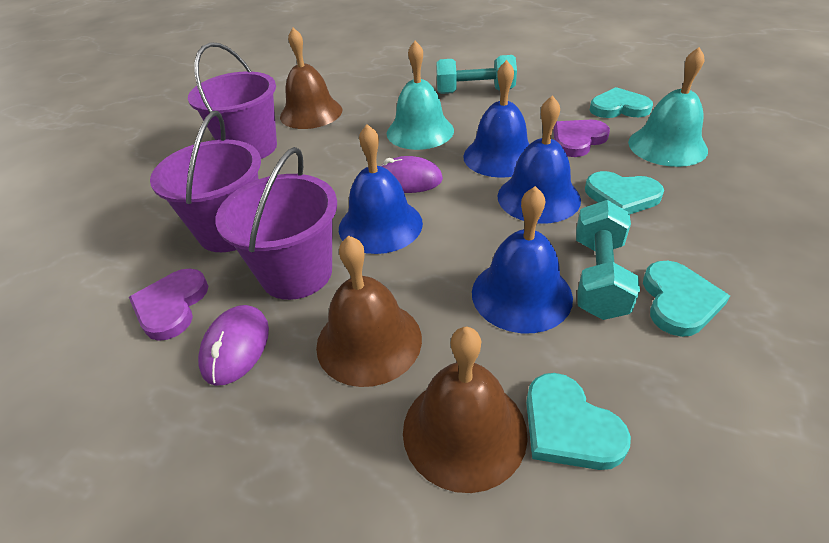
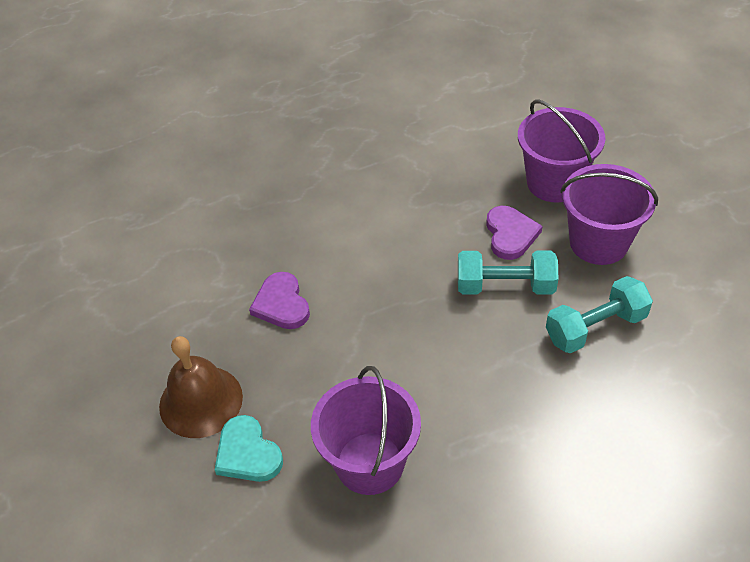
blue bell: 4 -> 0
brown bell: 3 -> 1
purple mouse: 2 -> 0
turquoise bell: 2 -> 0
turquoise heart: 4 -> 1

